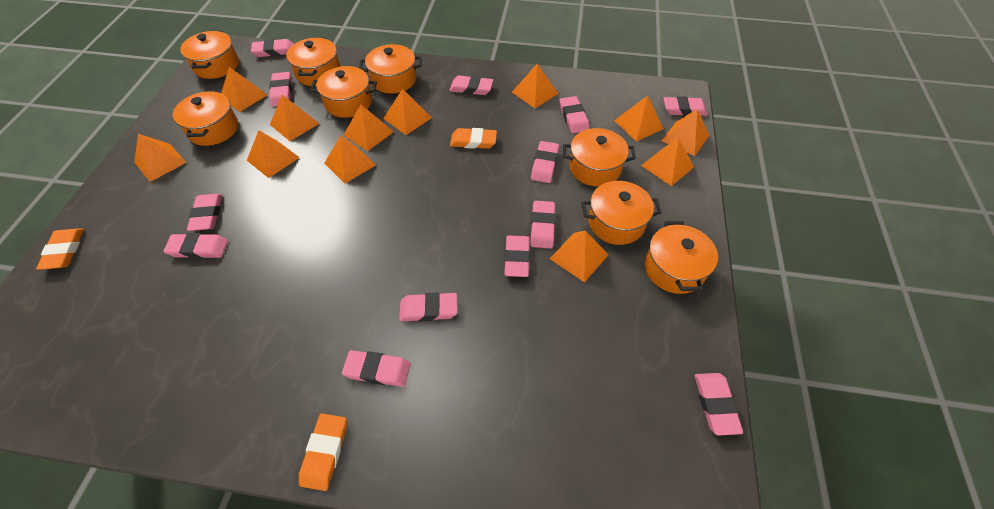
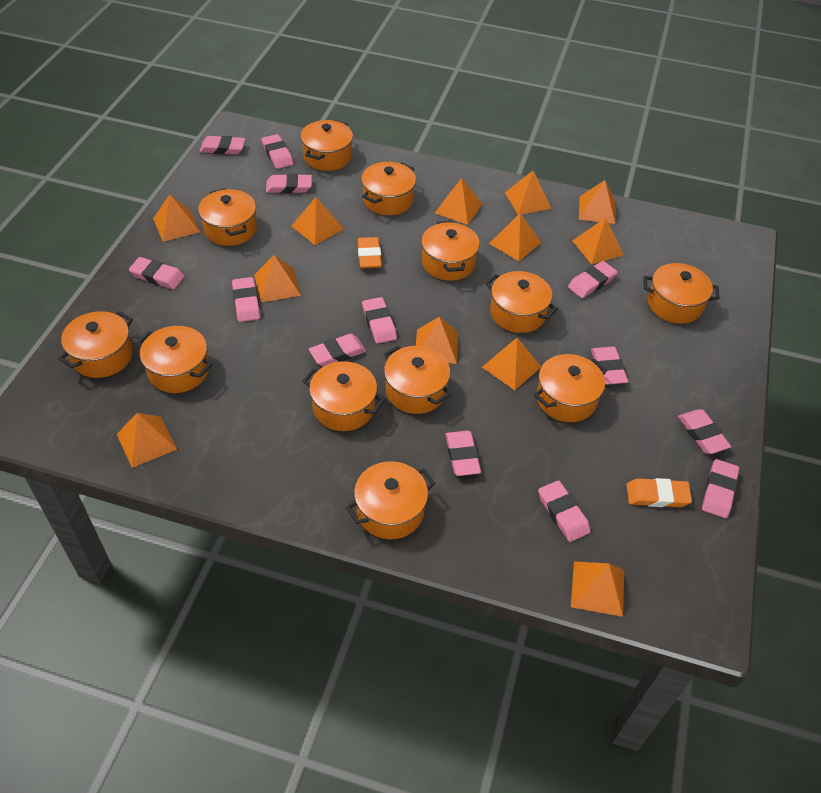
orange eraser: 3 -> 2
orange pot: 8 -> 12

